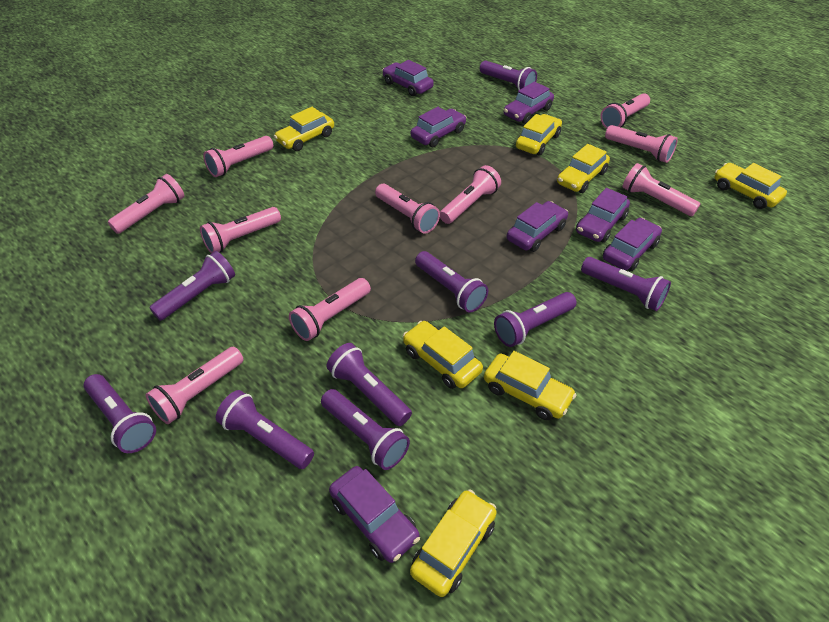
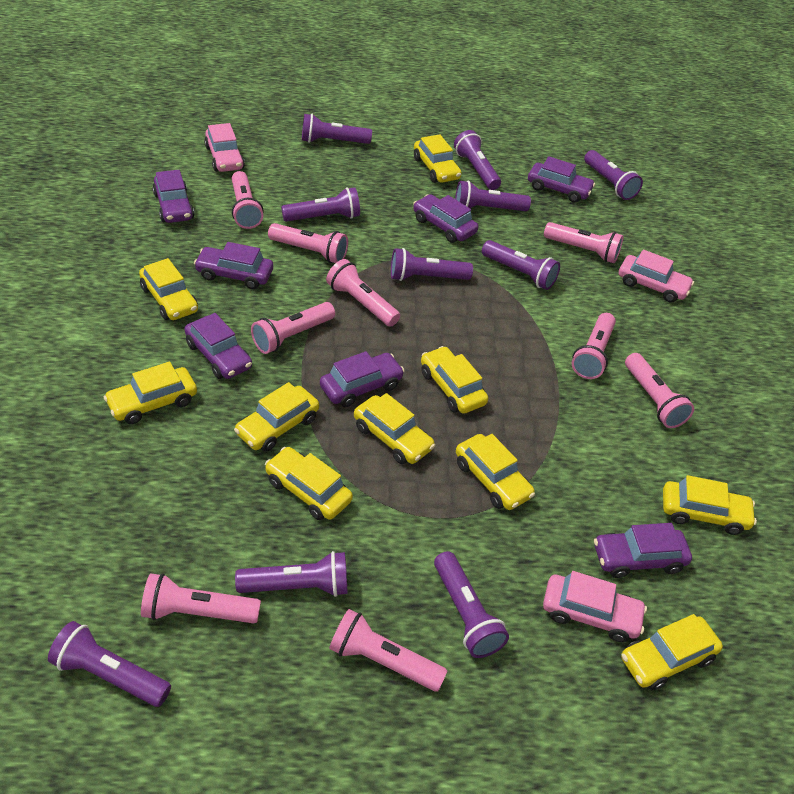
pink car: 0 -> 3
pink flashlight: 10 -> 9
purple flashlight: 9 -> 10
yellow car: 7 -> 10

